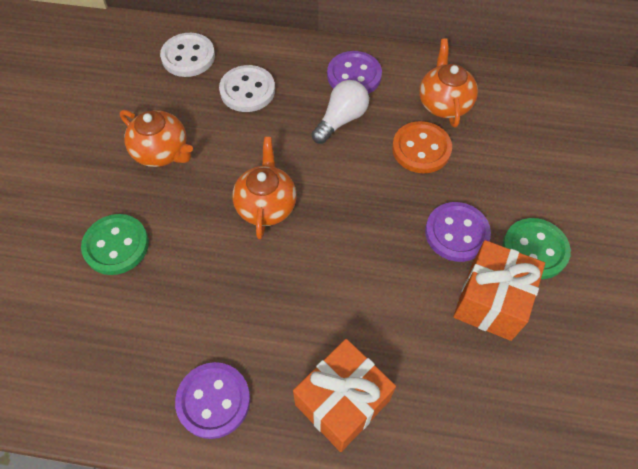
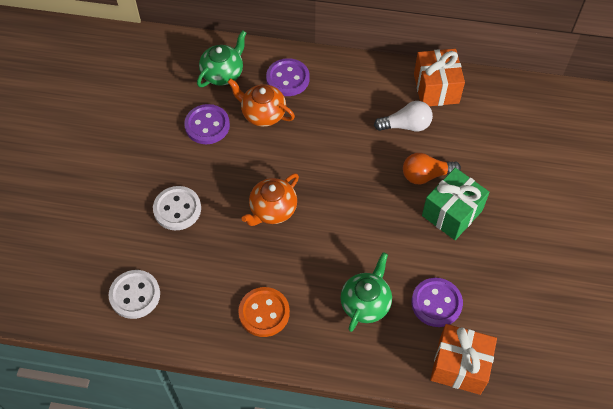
green button: 2 -> 0
green gift: 0 -> 1
green teapot: 0 -> 2
orange light bulb: 0 -> 1
orange teapot: 3 -> 2

